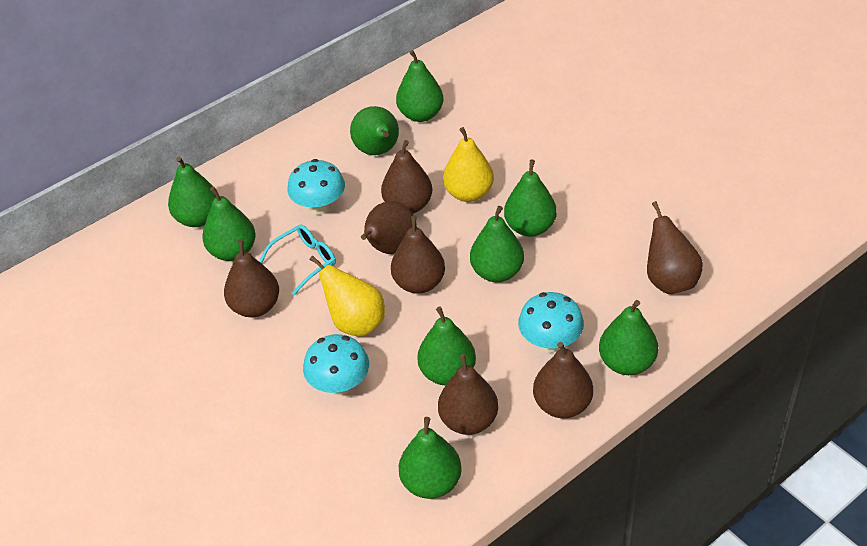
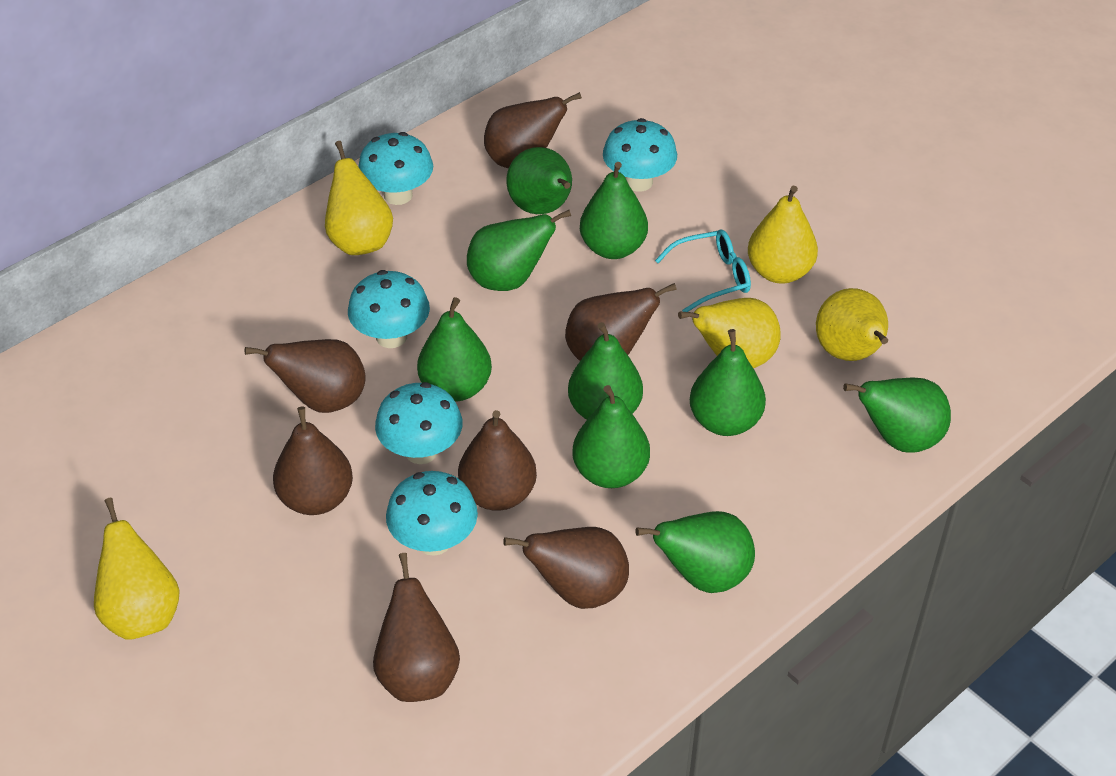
turquoise mushroom: 3 -> 5
yellow pear: 2 -> 5

